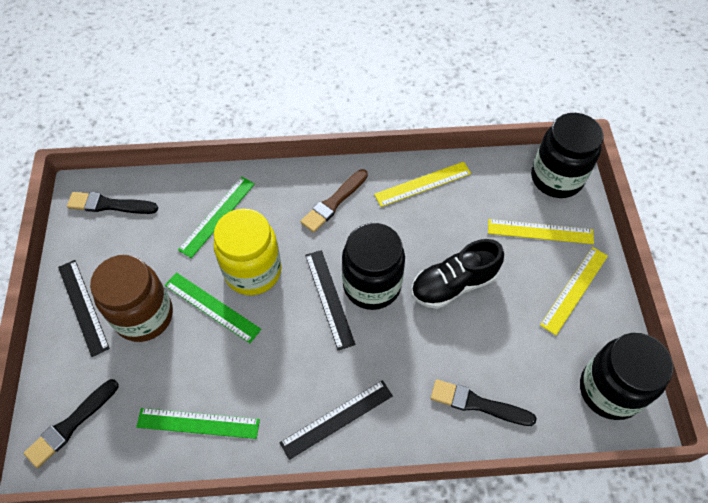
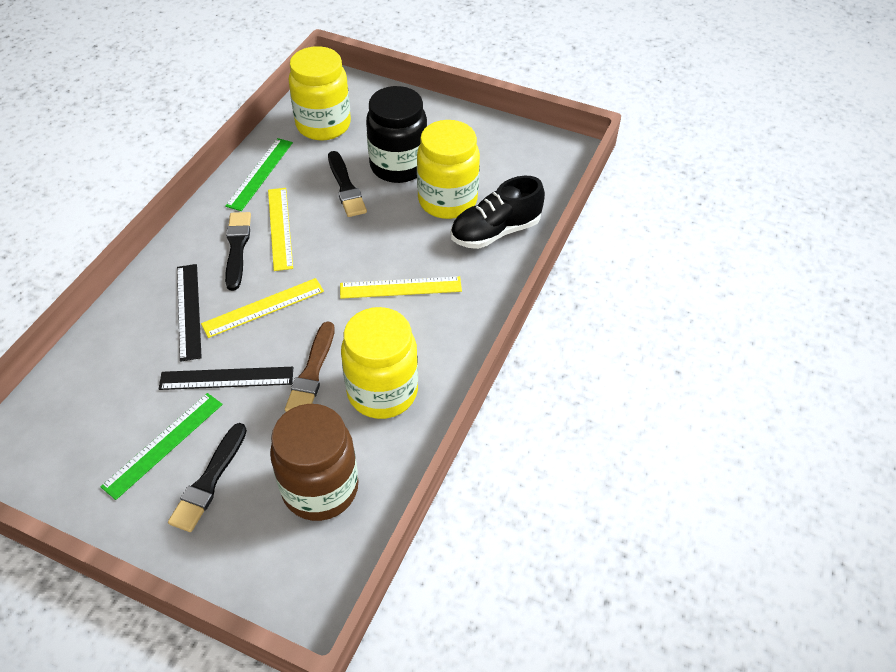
black jar: 3 -> 1
black ruler: 3 -> 2
green ruler: 3 -> 2
yellow jar: 1 -> 3

